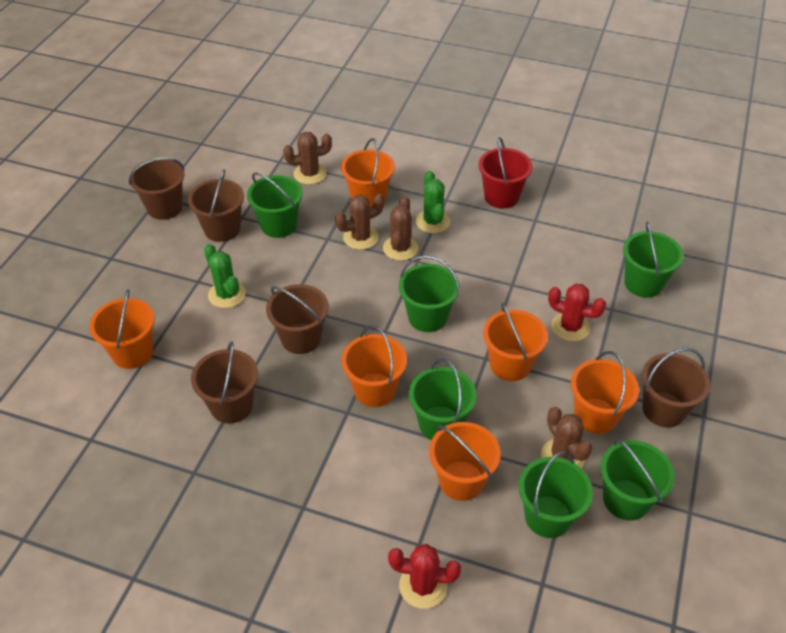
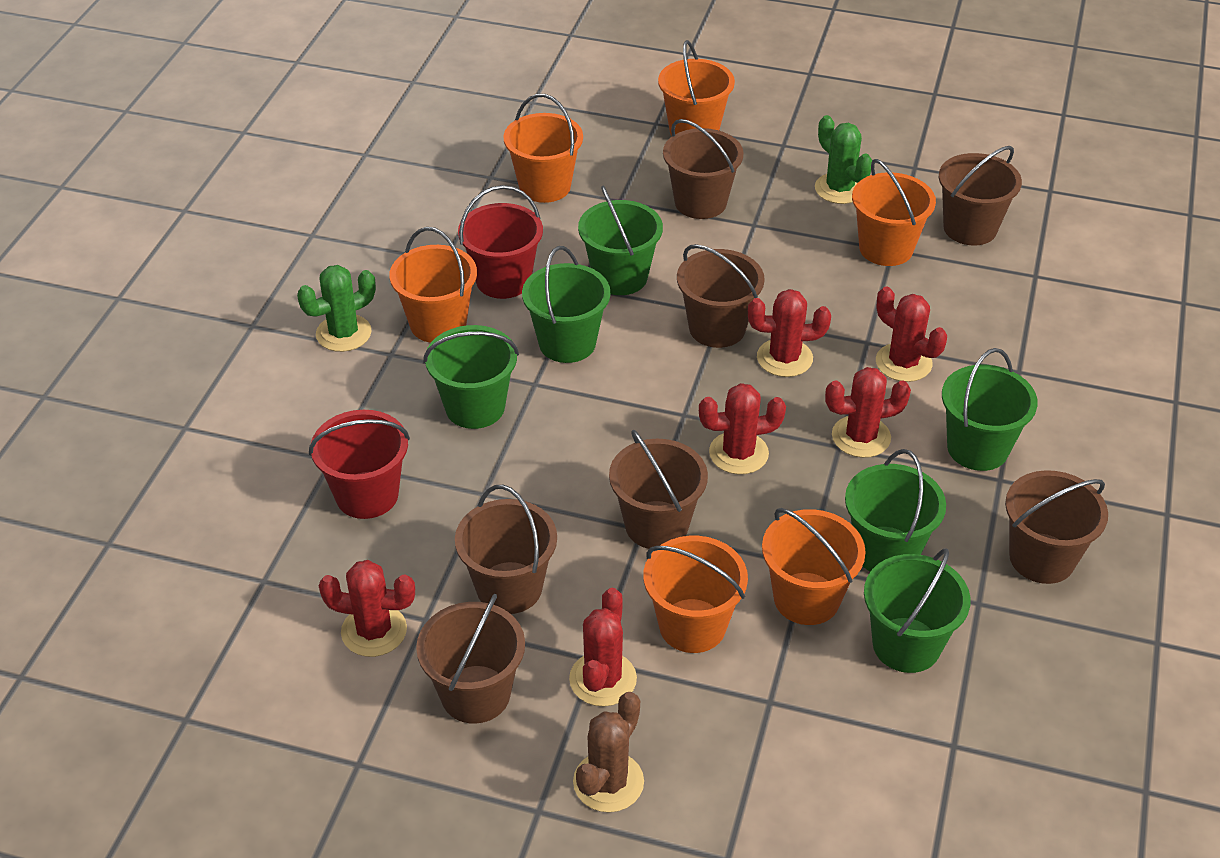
brown bucket: 5 -> 7
brown cactus: 4 -> 1
red bucket: 1 -> 2
red cactus: 2 -> 6

